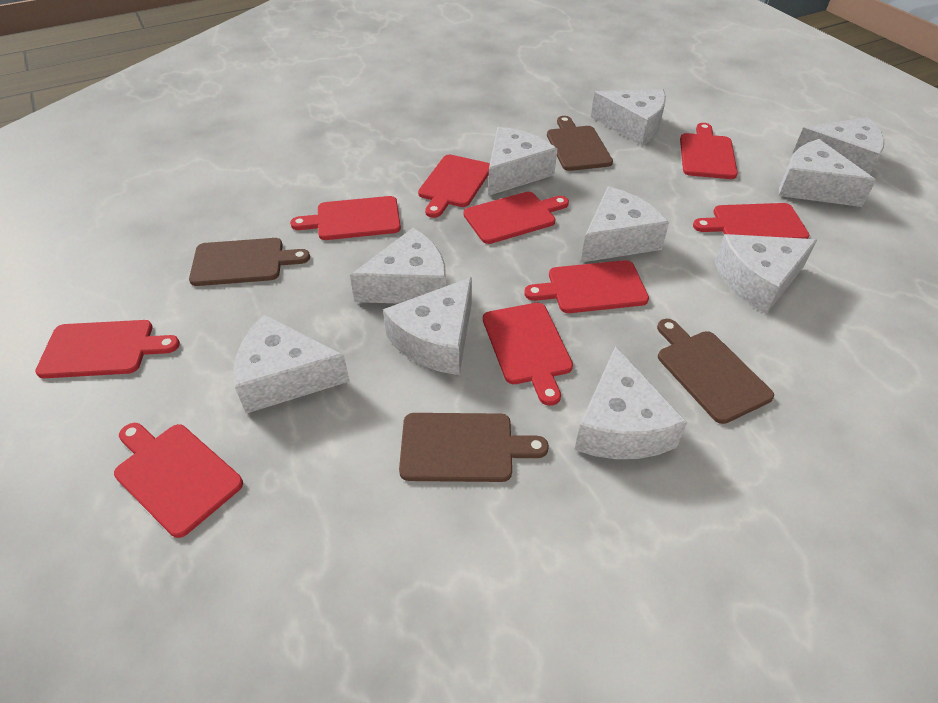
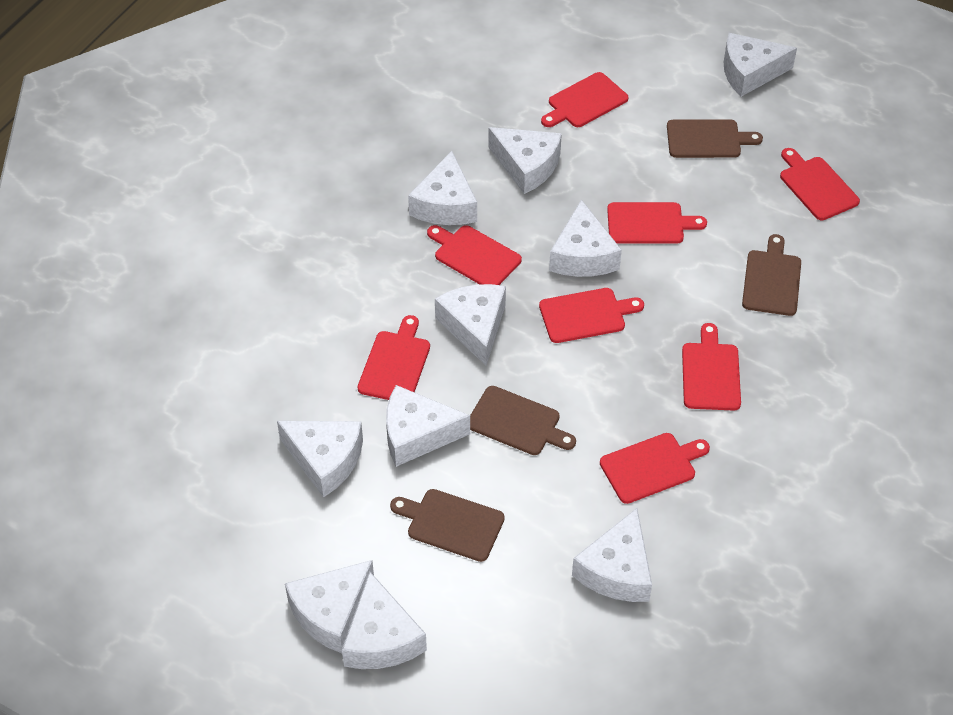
red cutting board: 9 -> 8

